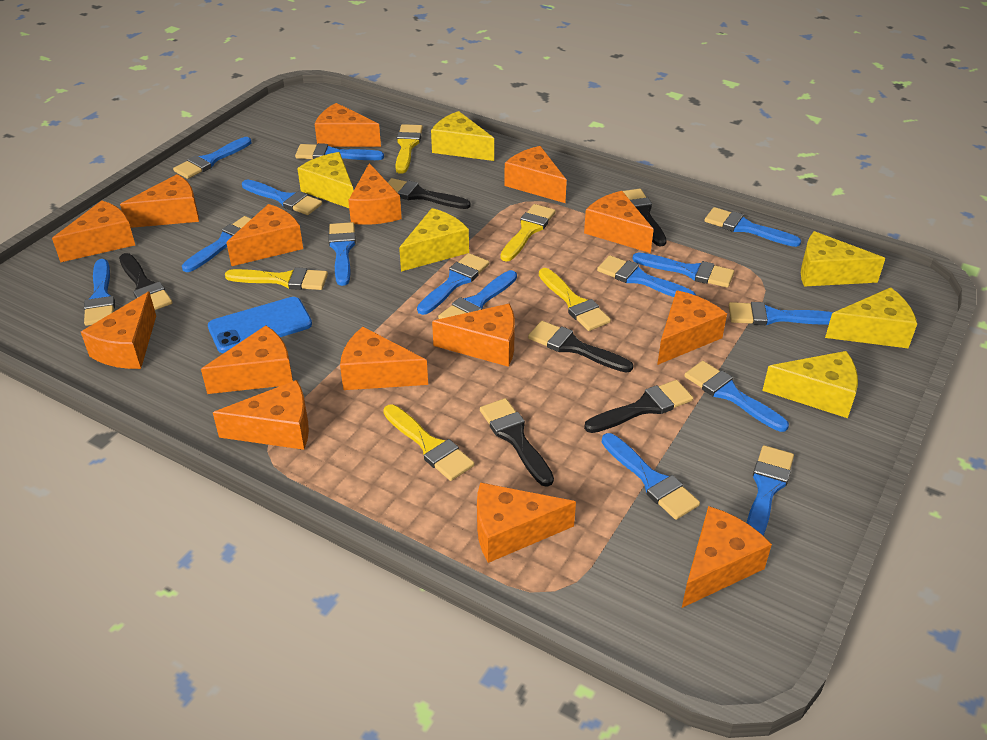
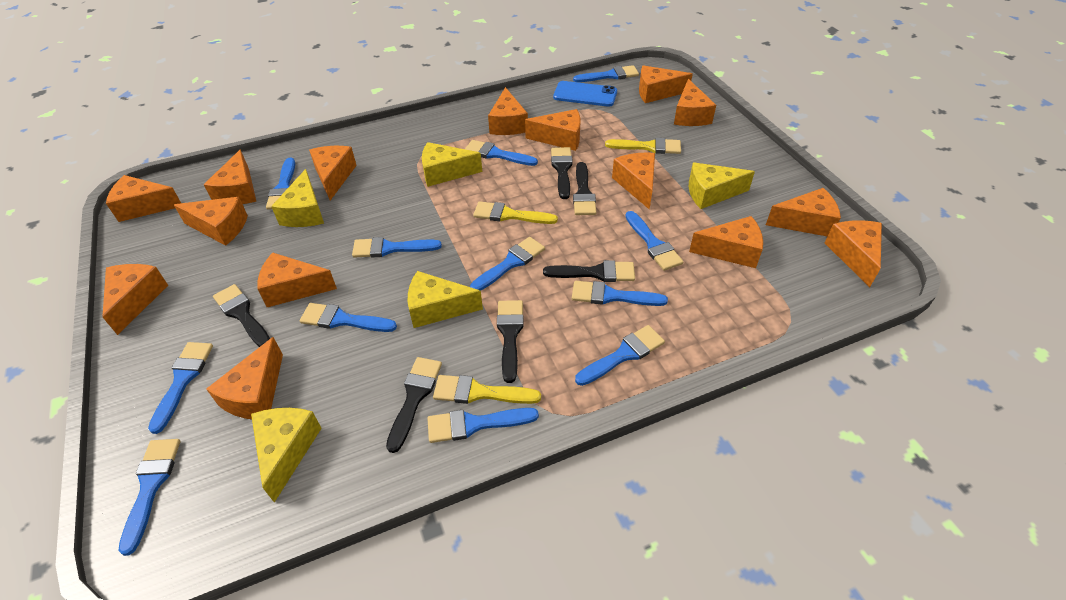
blue brush: 15 -> 12
yellow brush: 5 -> 3
yellow cheese: 6 -> 5

